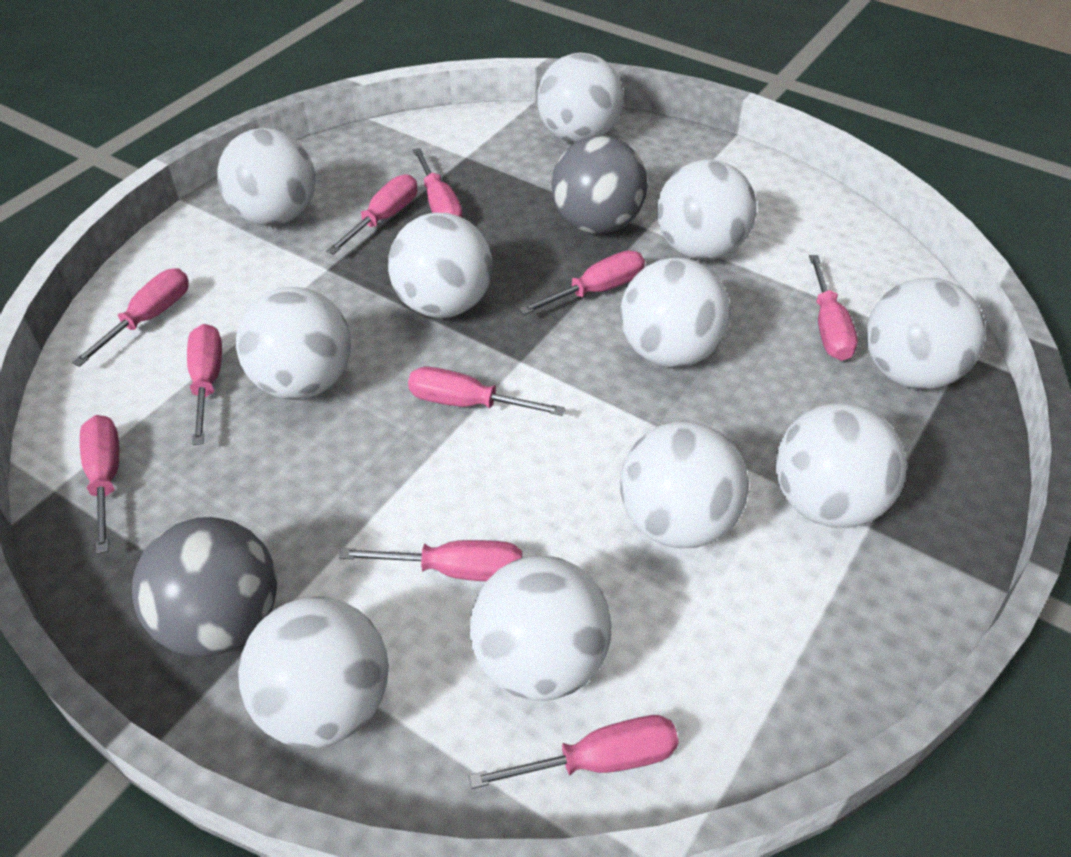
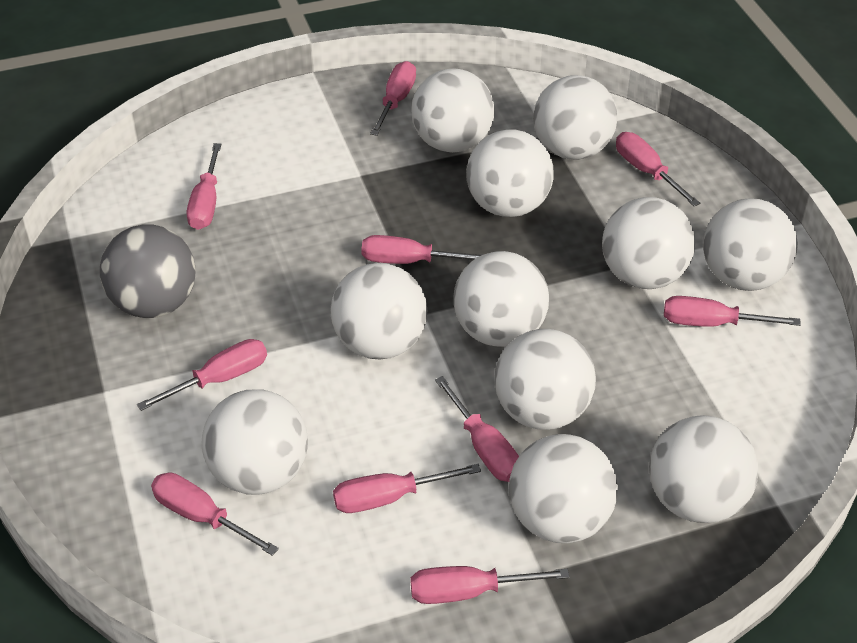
grey ball: 2 -> 1

